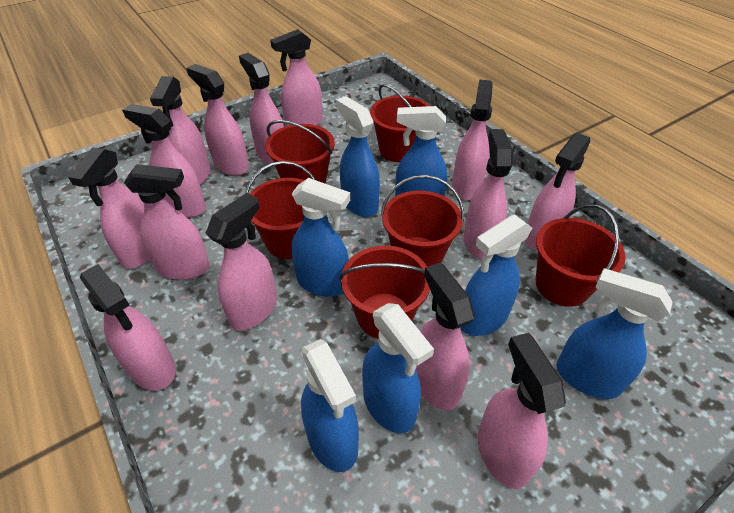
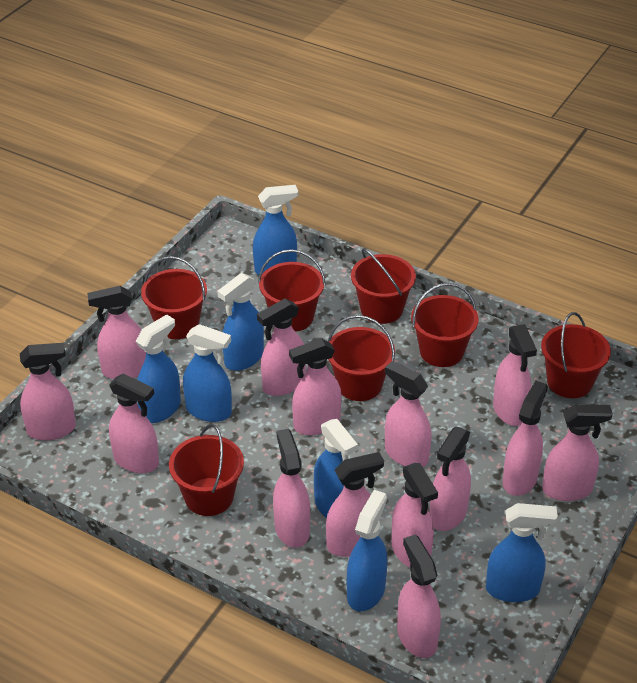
red bucket: 6 -> 7

